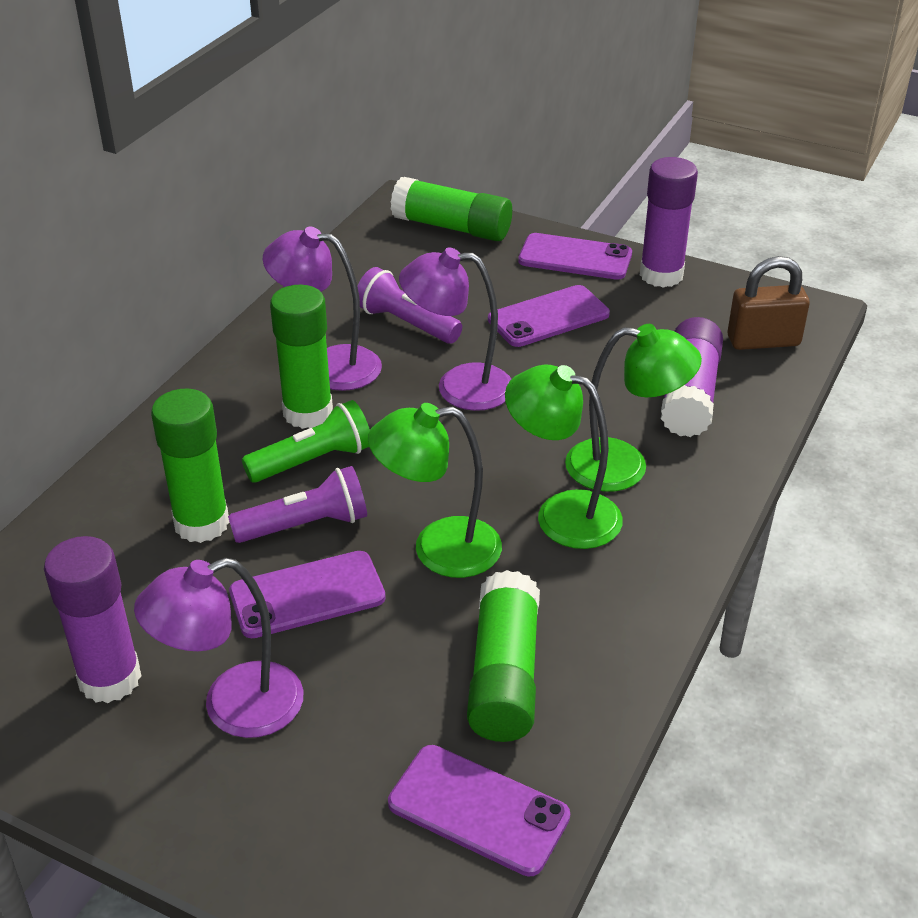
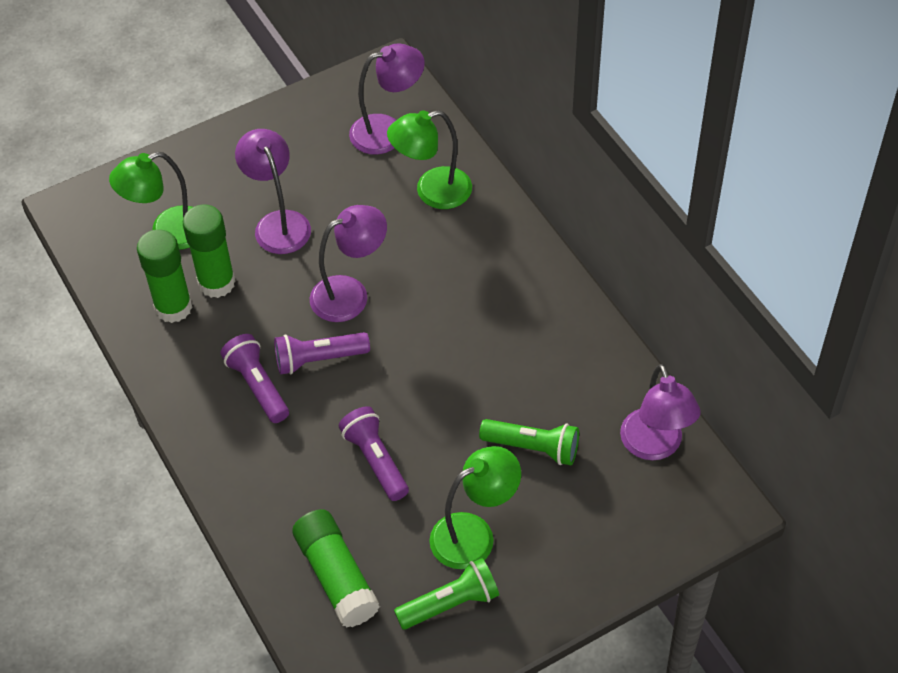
brown padlock: 1 -> 0
green flashlight: 1 -> 2
green glue stick: 4 -> 3
purple flashlight: 2 -> 3
purple glue stick: 3 -> 0
purple lamp: 3 -> 4
purple phone: 4 -> 0

